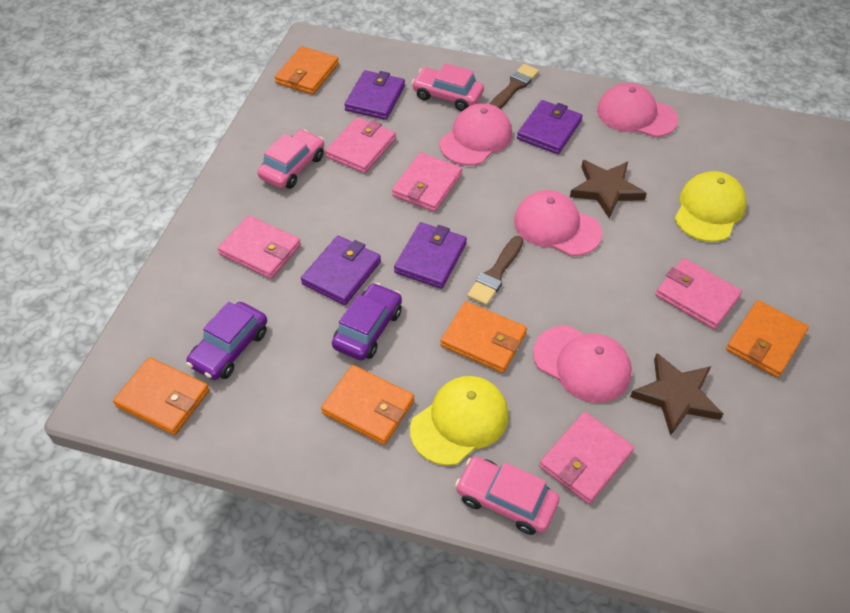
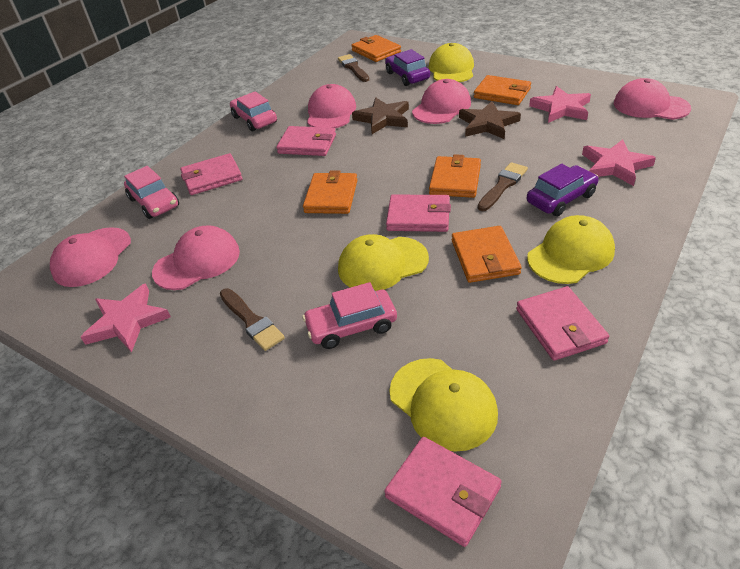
brown brush: 2 -> 3
pink cap: 4 -> 5
pink star: 0 -> 3
purple wallet: 4 -> 0
yellow cap: 2 -> 4

